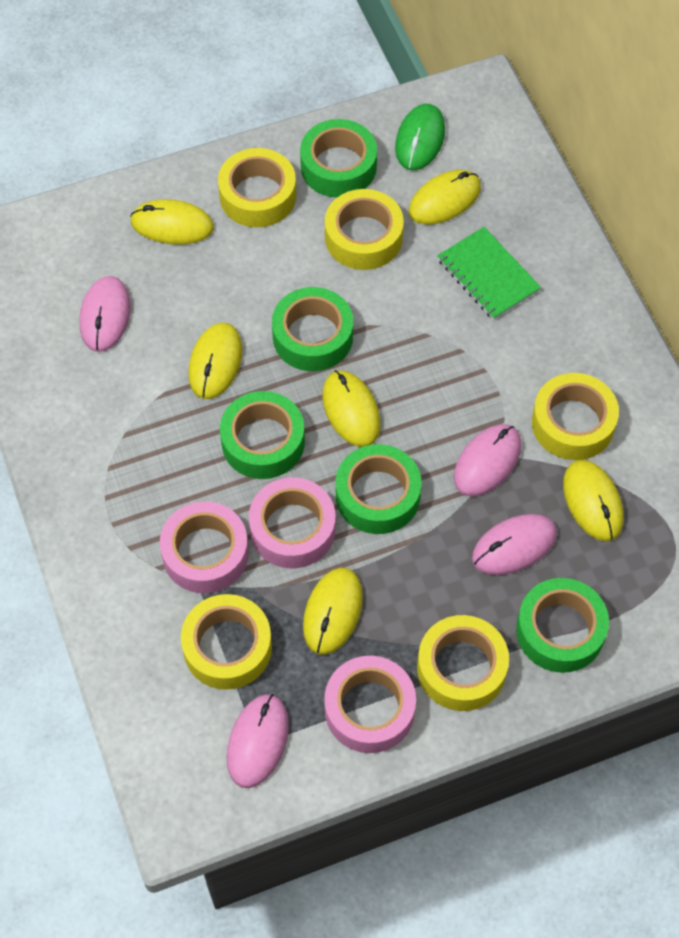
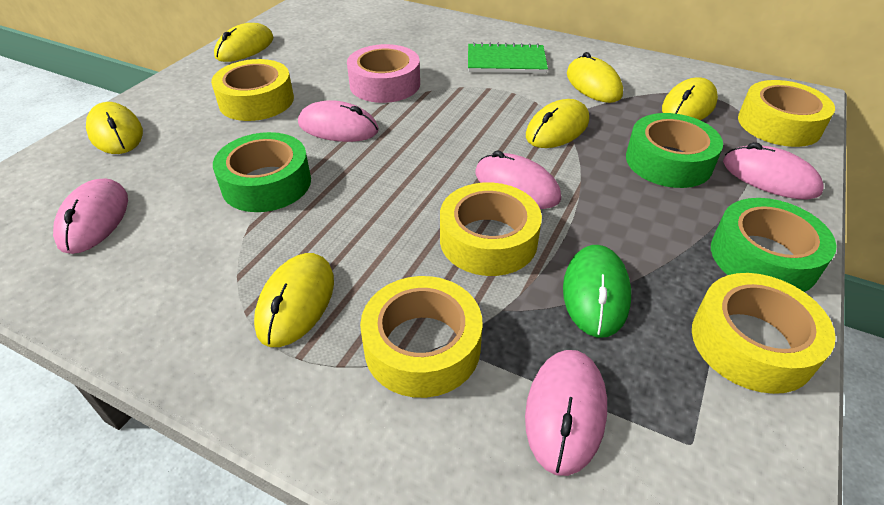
green tape: 5 -> 3
pink mouse: 4 -> 5
pink tape: 3 -> 1

